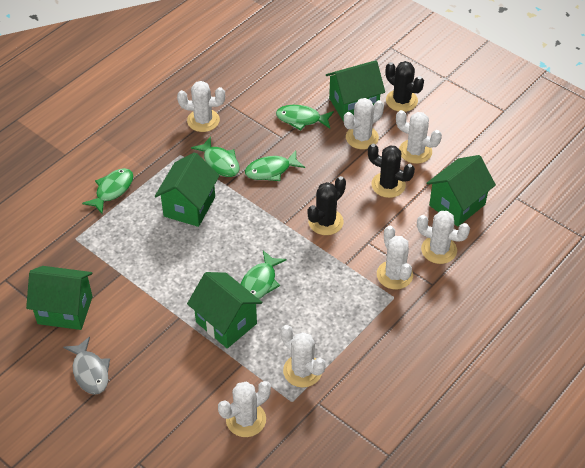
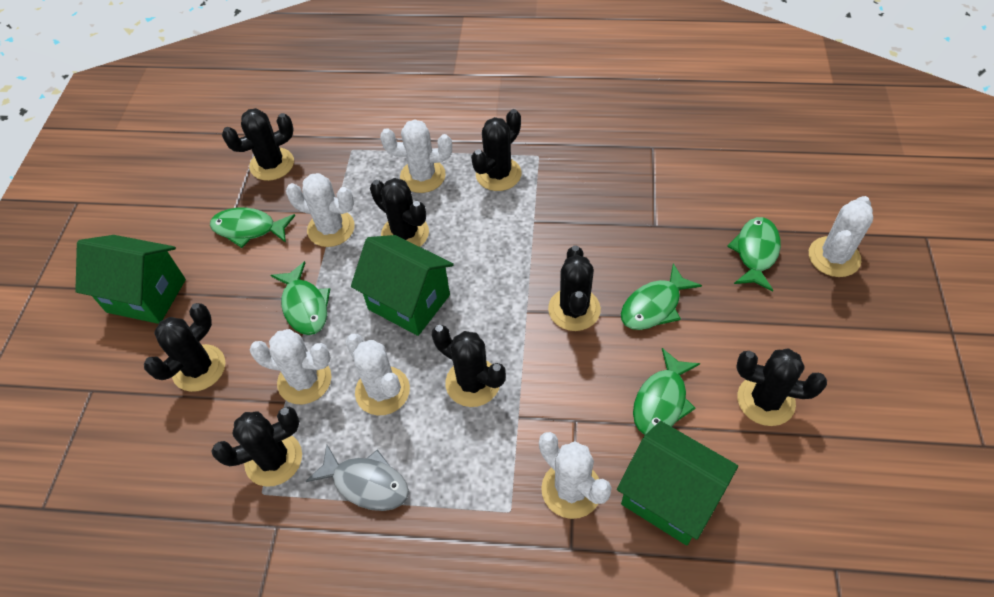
black cactus: 3 -> 8
green house: 5 -> 3
white cactus: 7 -> 6

